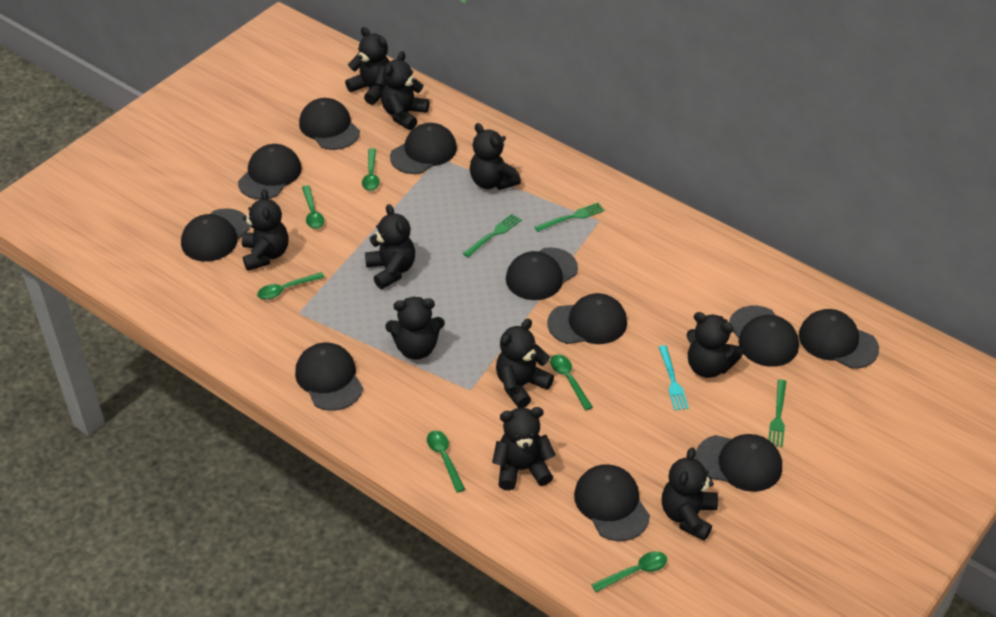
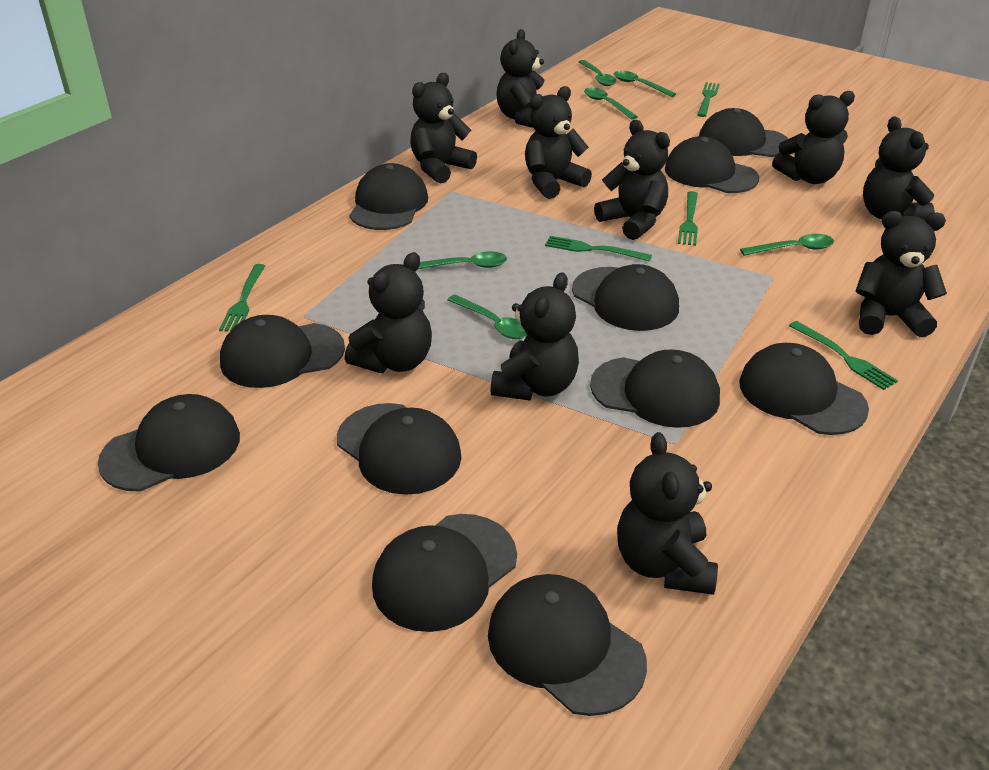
green fork: 3 -> 5
turquoise fork: 1 -> 0

